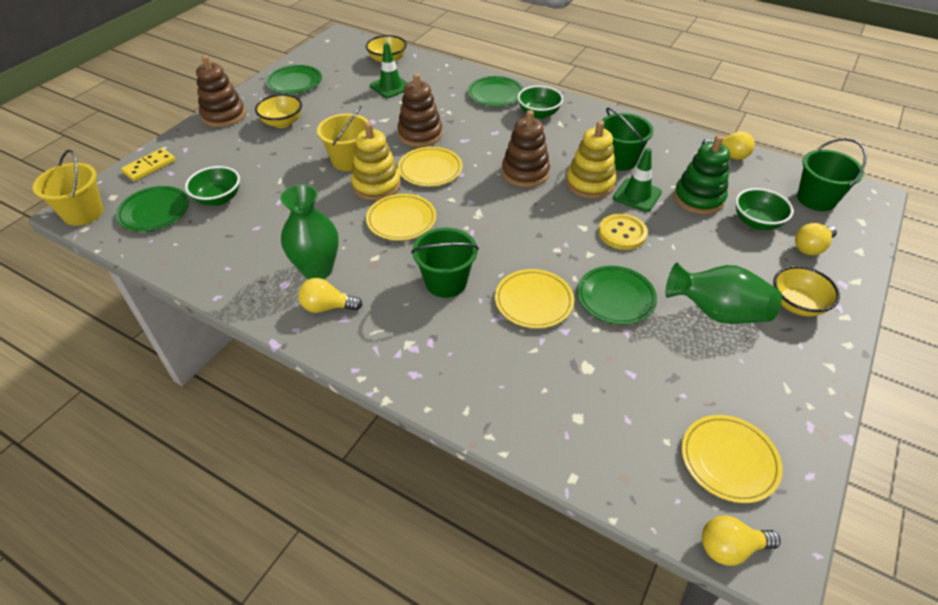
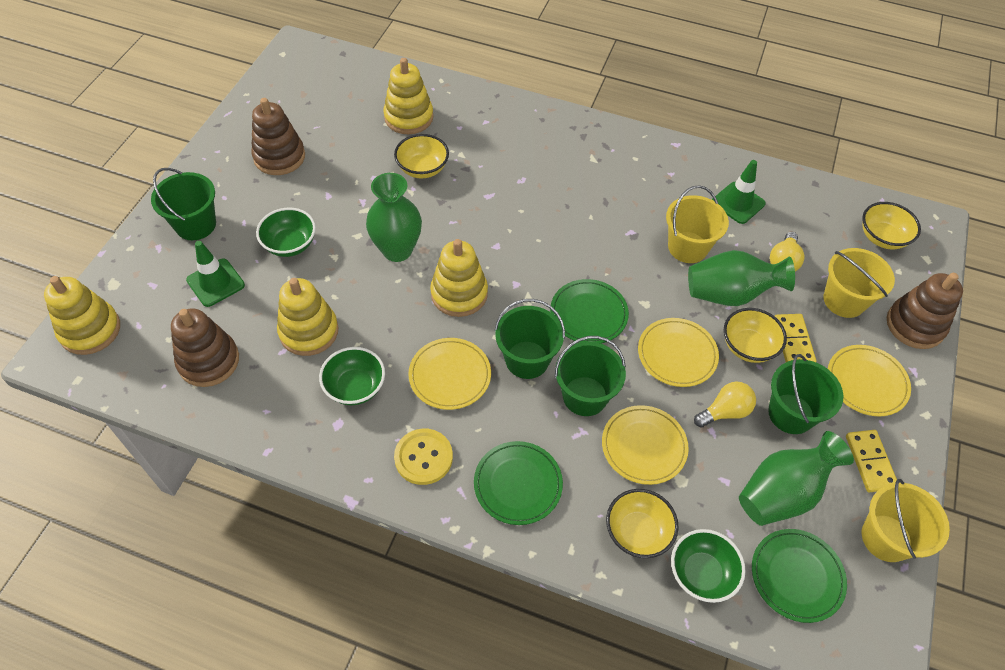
green bucket: 3 -> 4
green plate: 4 -> 3
green stacking toy: 1 -> 0
green vase: 2 -> 3
yellow bowl: 3 -> 4
yellow bucket: 2 -> 3
yellow domino: 1 -> 2
yellow light bulb: 4 -> 2
yellow stacking toy: 2 -> 4

